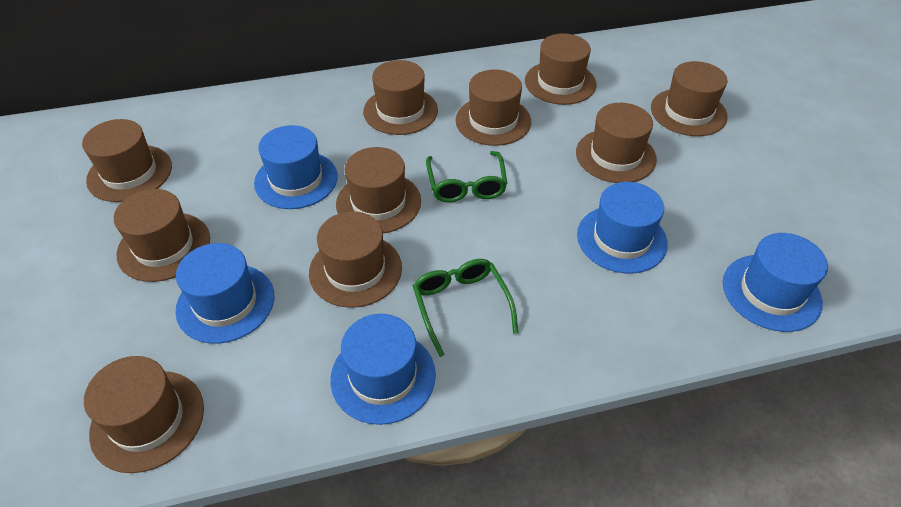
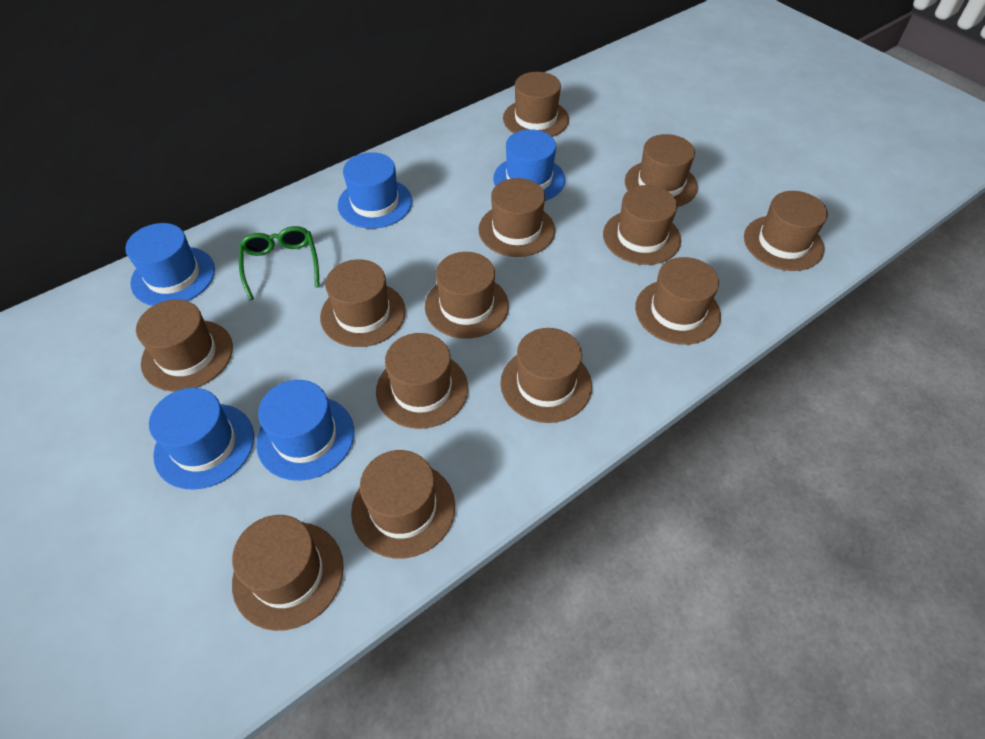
brown hat: 10 -> 13
green glasses: 2 -> 1

